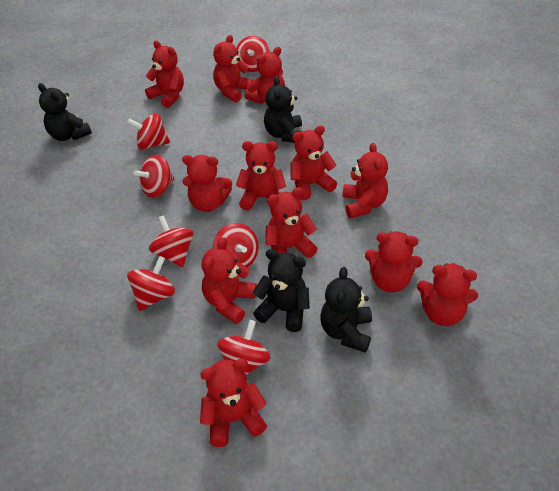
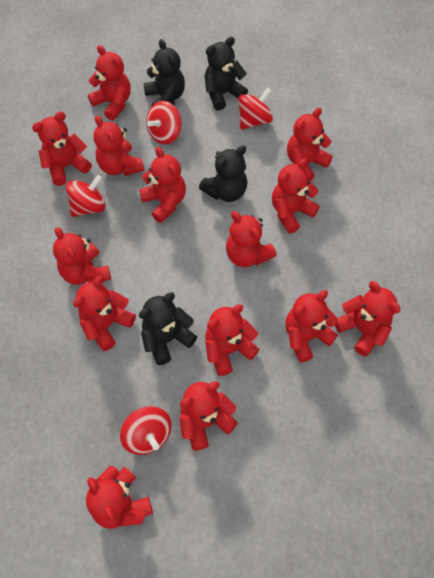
red spinning top: 7 -> 4
red teddy bear: 12 -> 14

